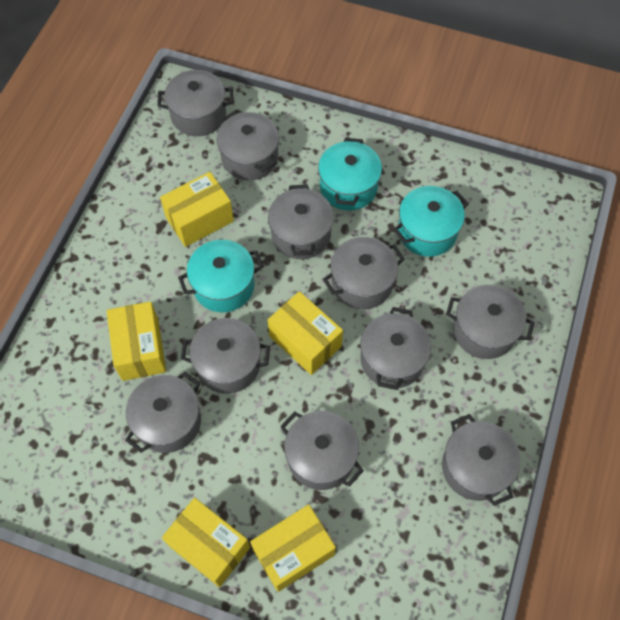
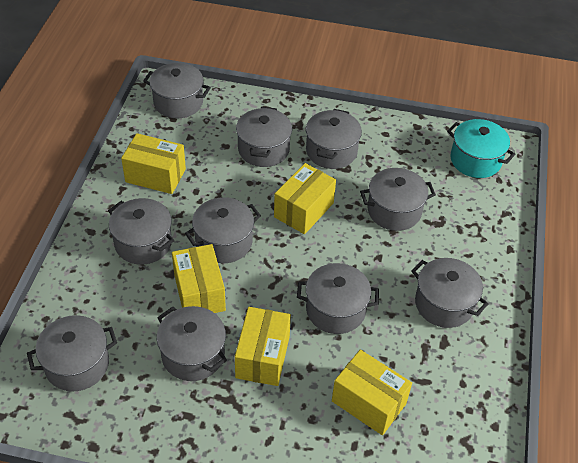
turquoise pot: 3 -> 1

